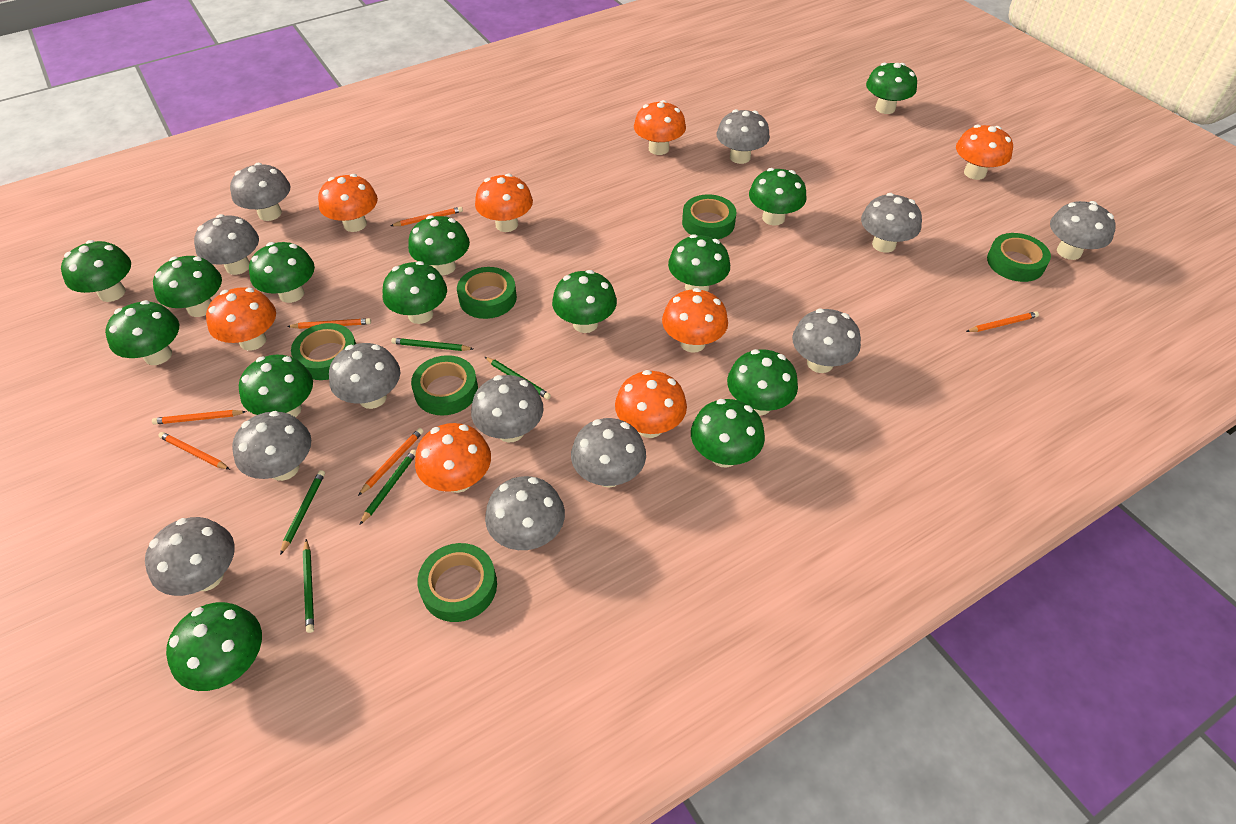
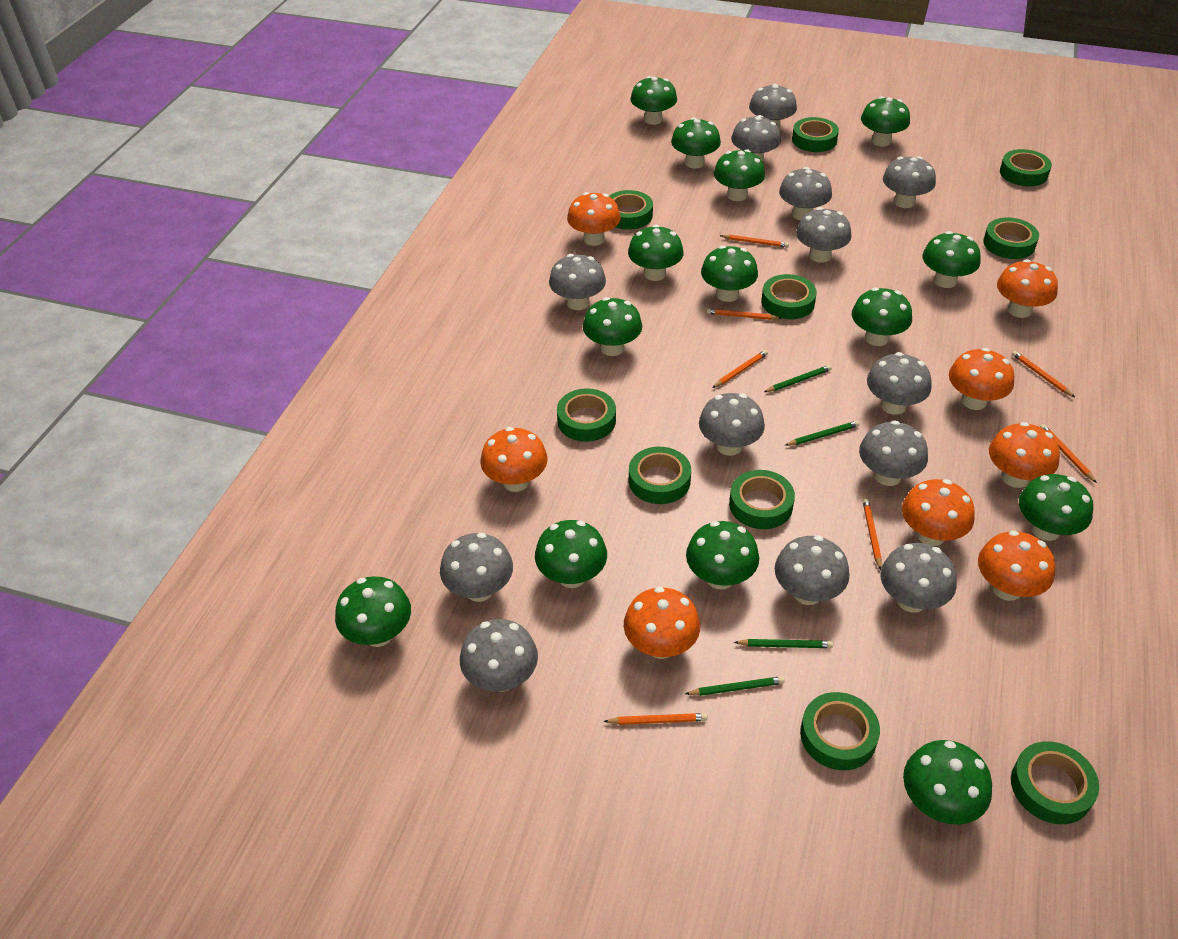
green pencil: 5 -> 4
green tape: 6 -> 10
grey mushroom: 12 -> 13
orange pencil: 6 -> 7

